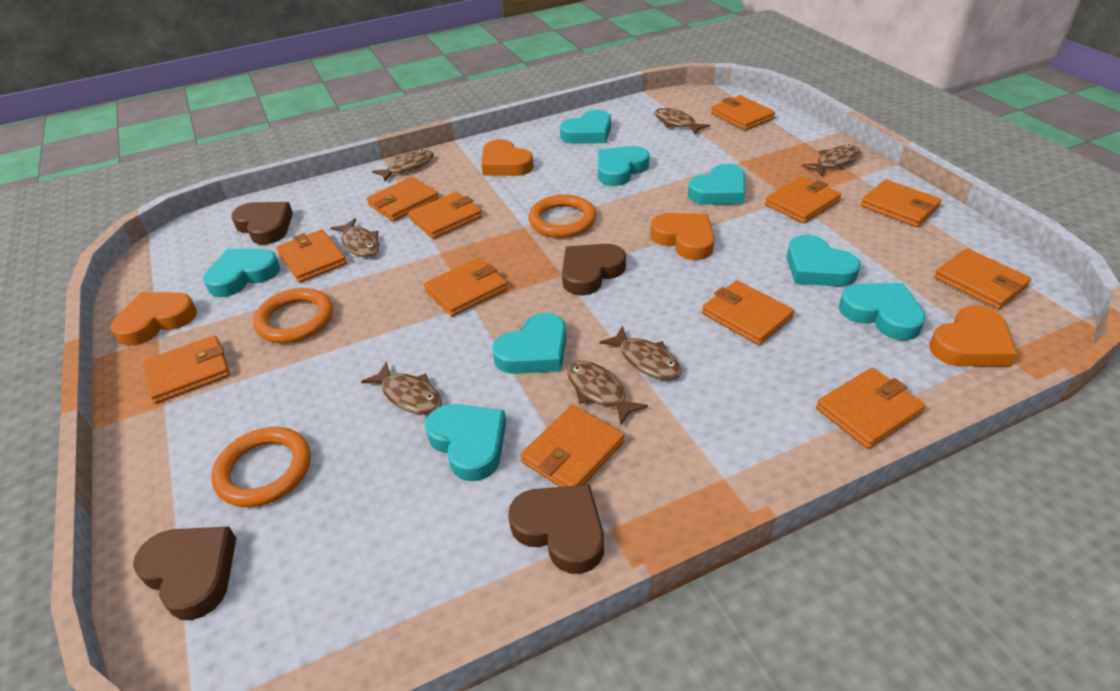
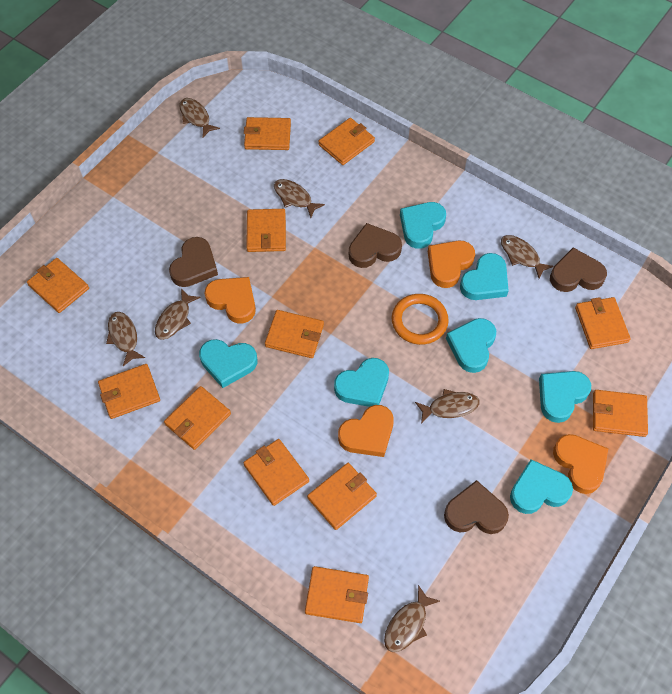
orange ring: 3 -> 1
turquoise heart: 8 -> 7

